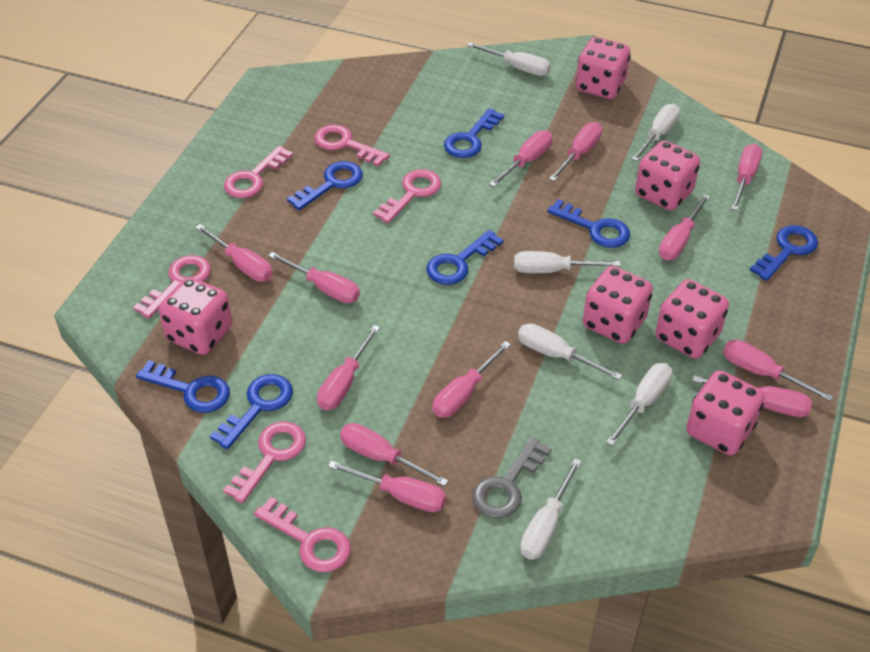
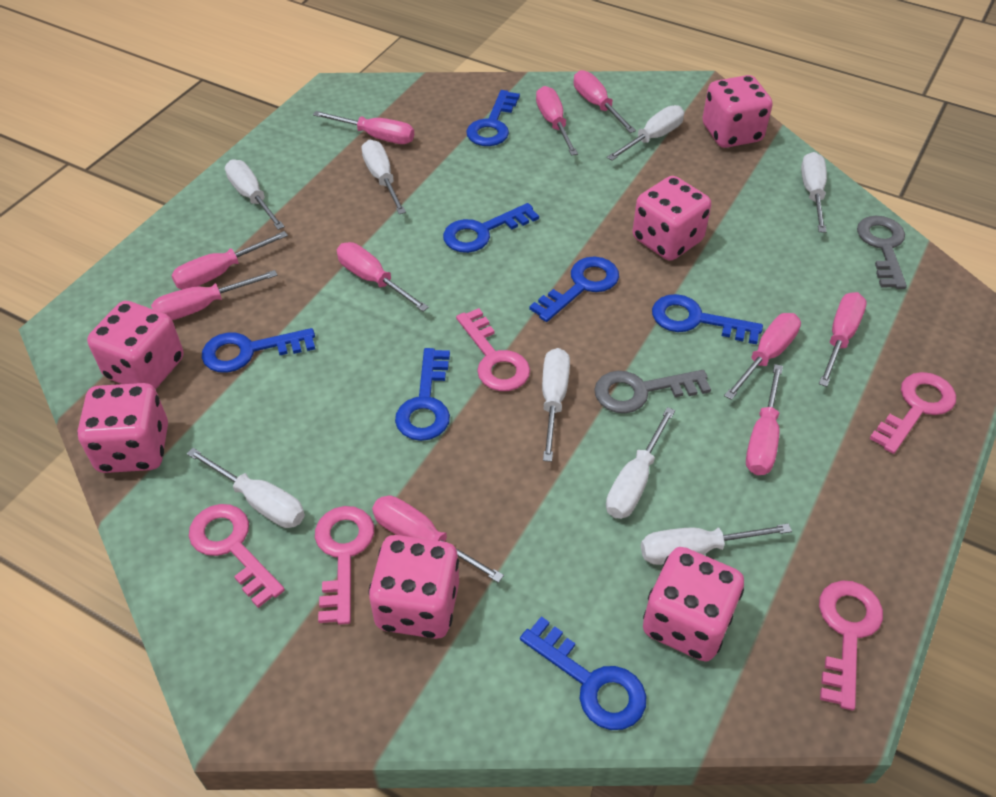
grey key: 1 -> 2
pink key: 6 -> 5
pink screwdriver: 12 -> 10
white screwdriver: 6 -> 8

